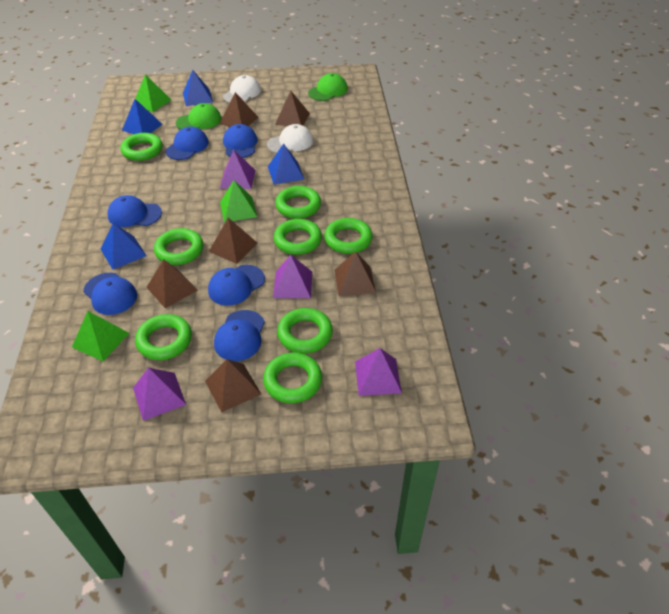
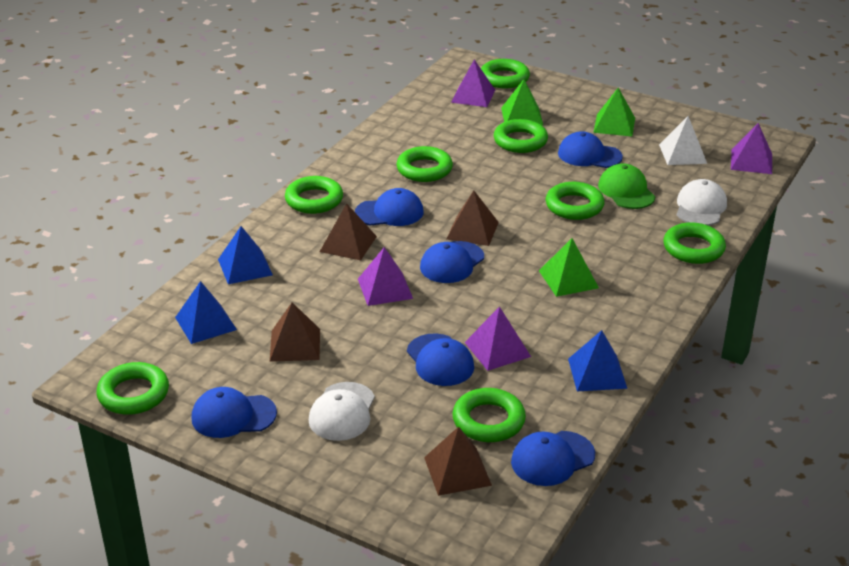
blue pyramid: 4 -> 3
brown pyramid: 6 -> 4
green cap: 2 -> 1
white pyramid: 0 -> 1

